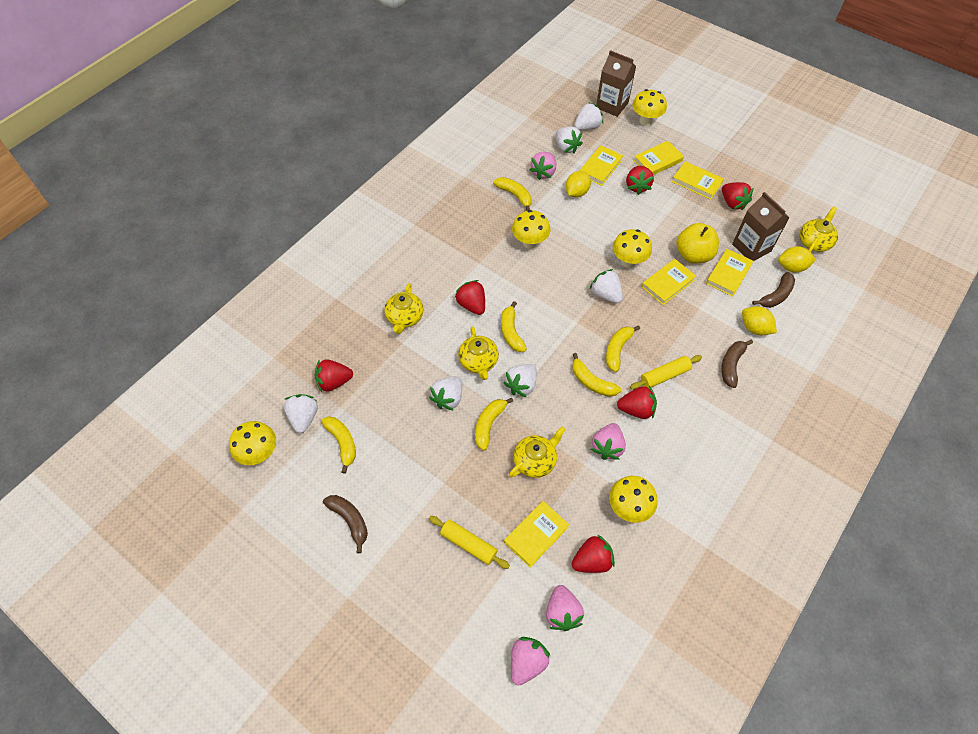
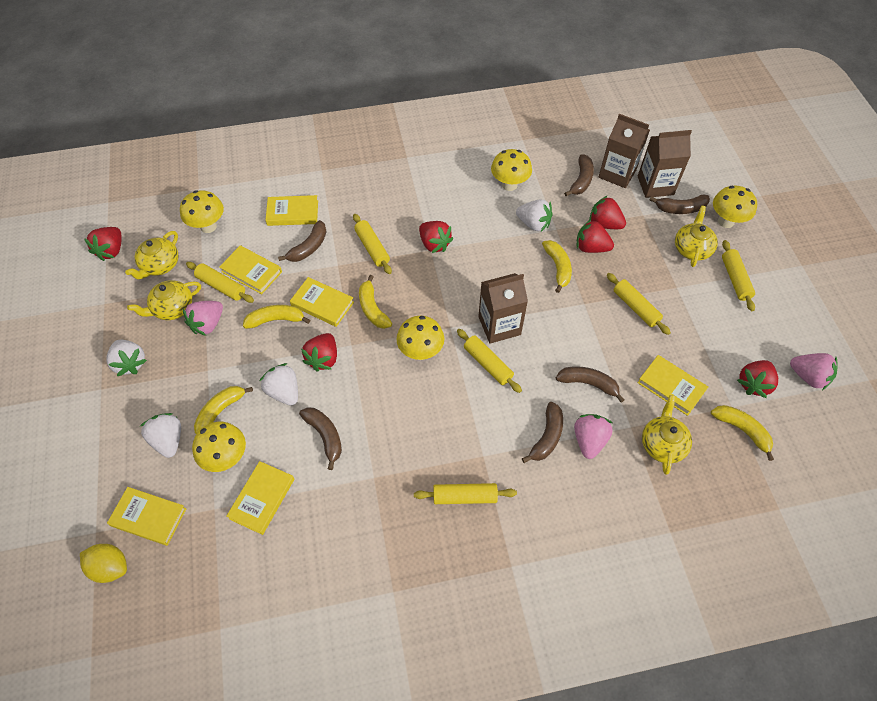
brown banana: 3 -> 6
brown carton: 2 -> 3
pink strawberry: 4 -> 3
white strawberry: 6 -> 4
yellow apple: 1 -> 0
yellow banana: 6 -> 5
yellow lemon: 3 -> 1
yellow rolling pin: 2 -> 6

